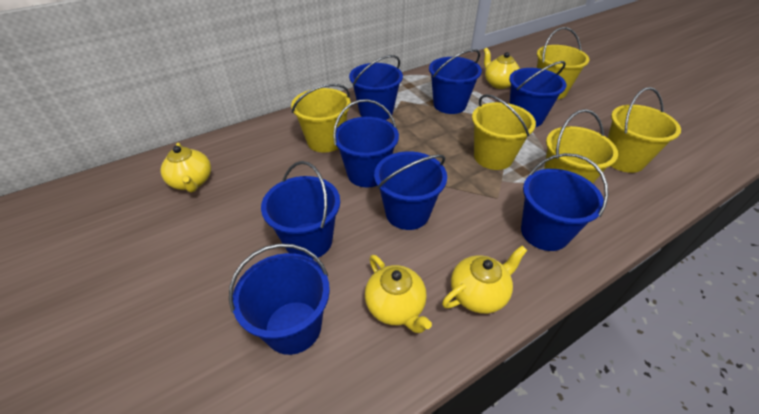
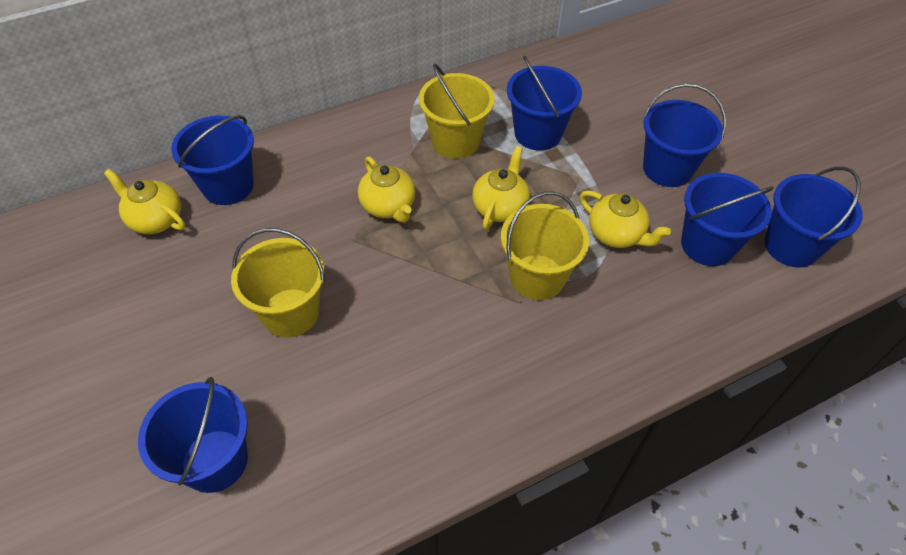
blue bucket: 8 -> 6
yellow bucket: 5 -> 3

